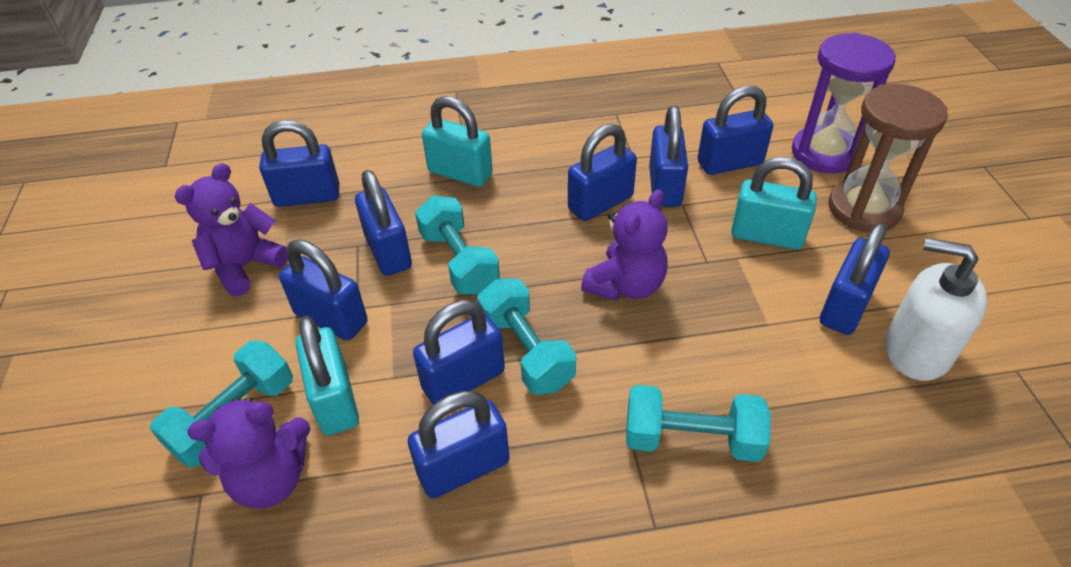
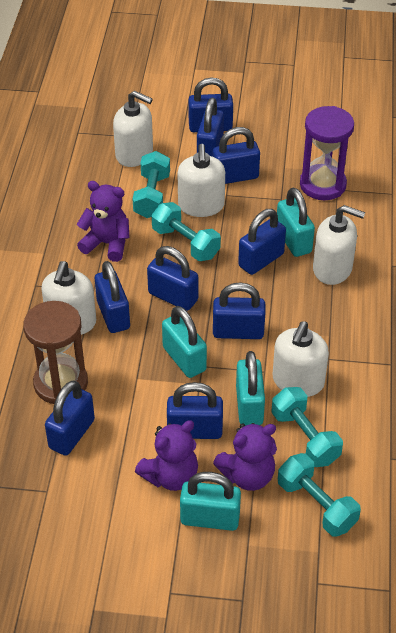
turquoise padlock: 3 -> 4
white soap dispenser: 1 -> 5

